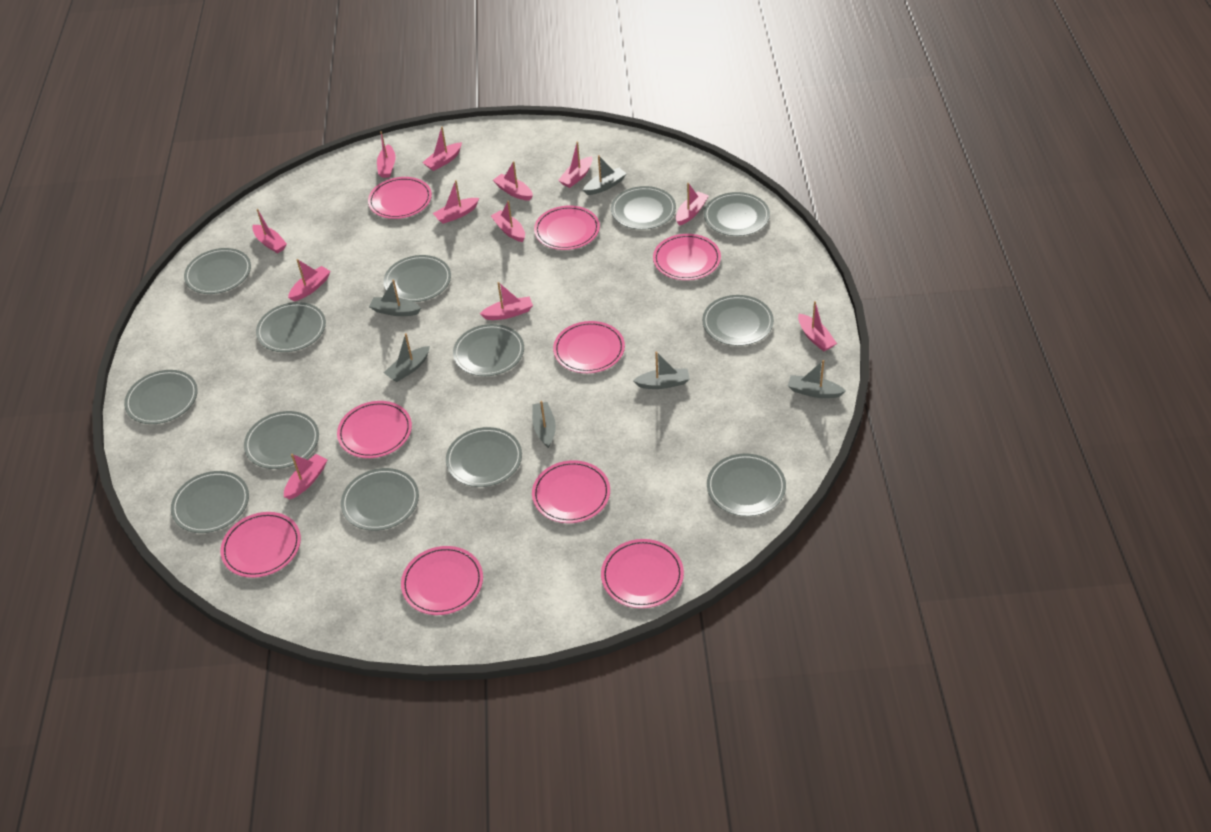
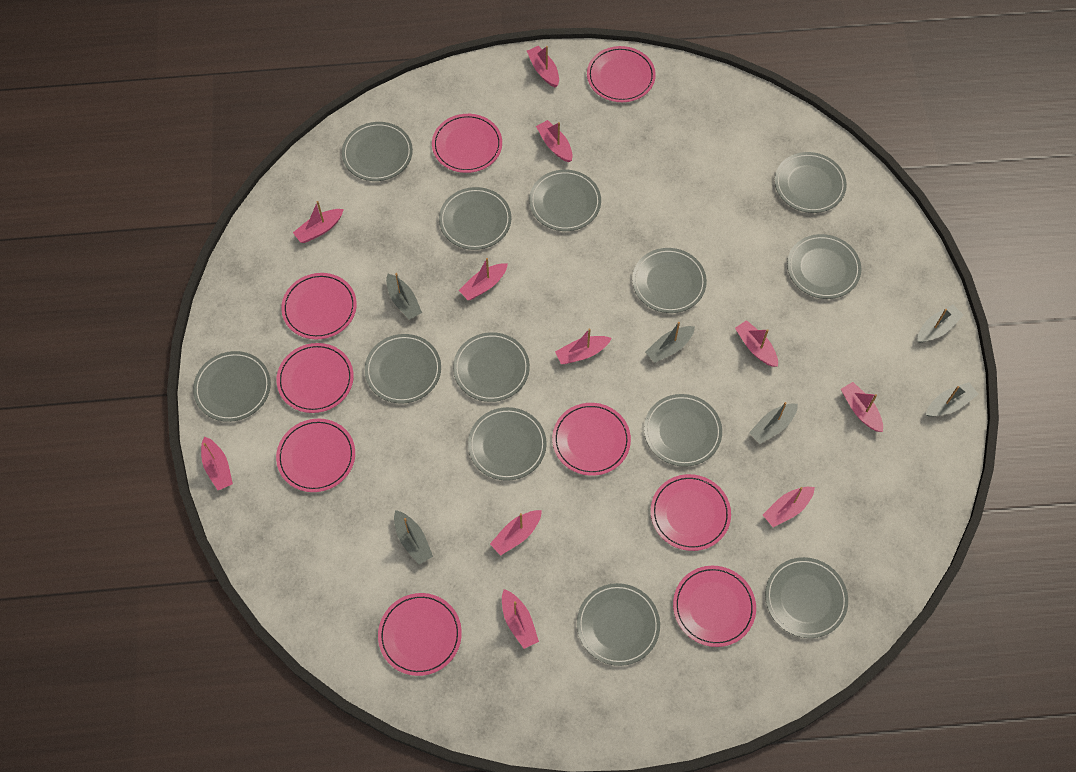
pink boat: 12 -> 11

